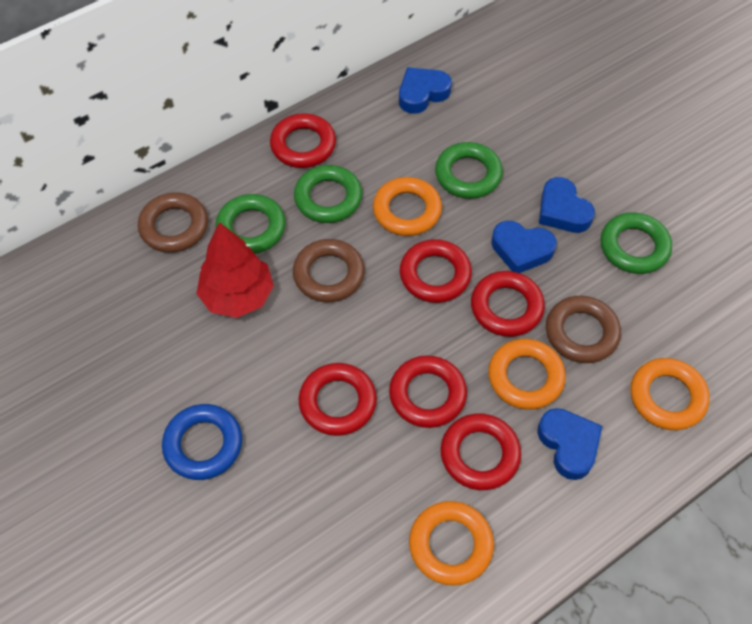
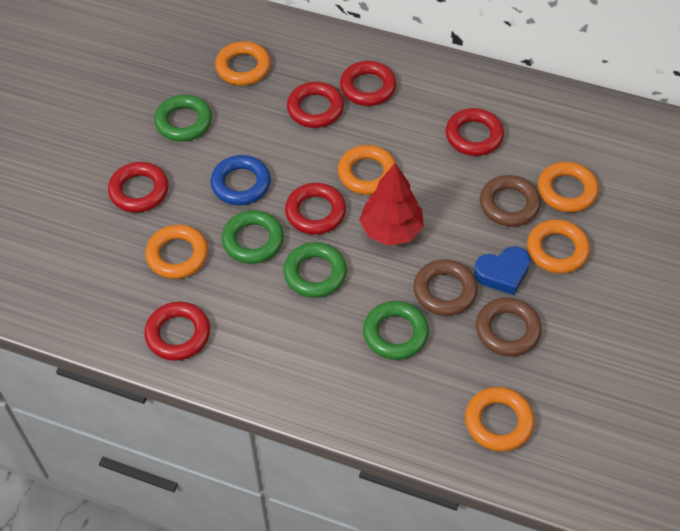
blue heart: 4 -> 1
orange ring: 4 -> 6

